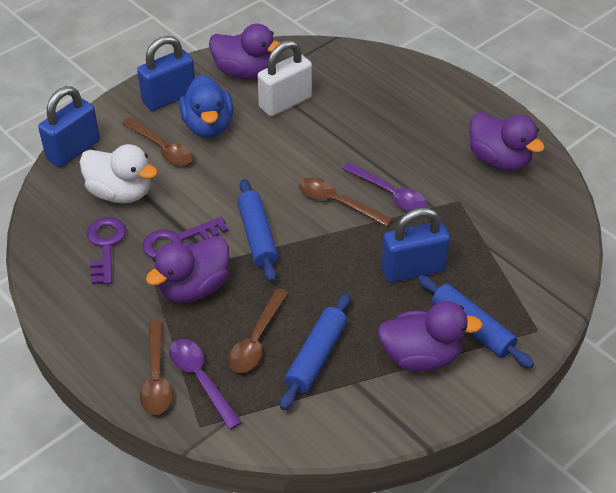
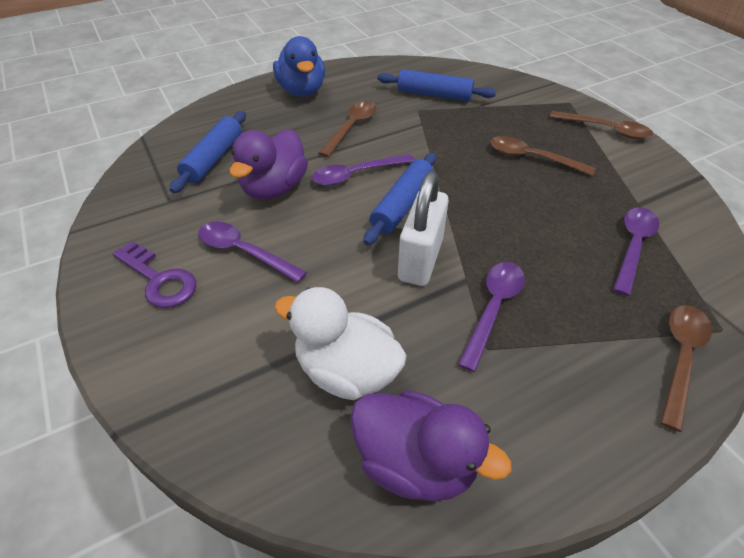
blue padlock: 3 -> 0
purple duck: 4 -> 2
purple key: 2 -> 1
purple spoon: 2 -> 4

